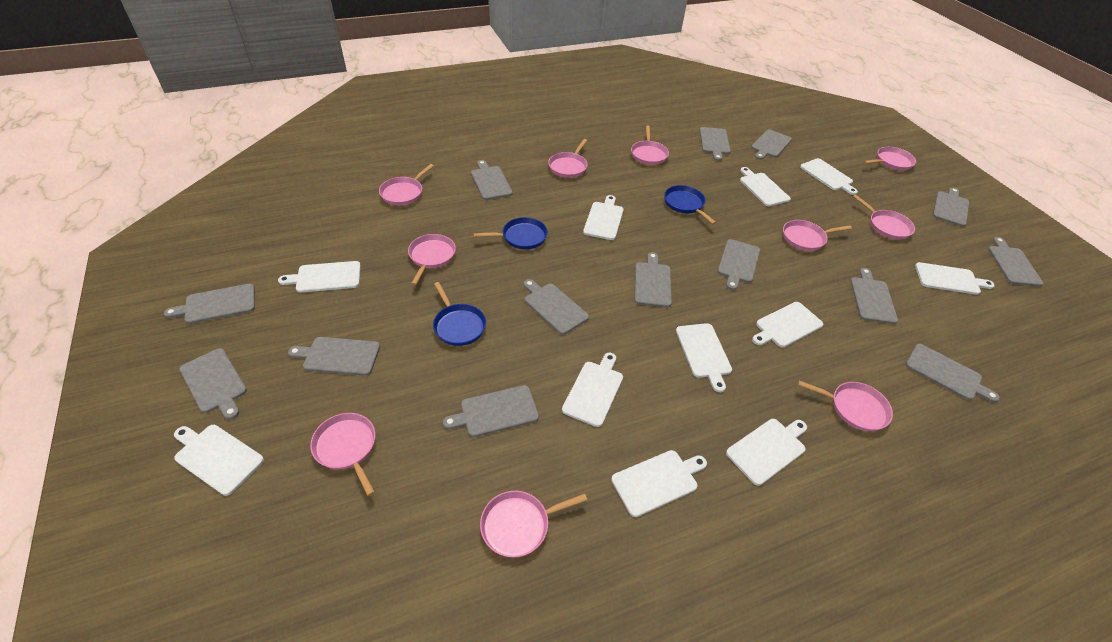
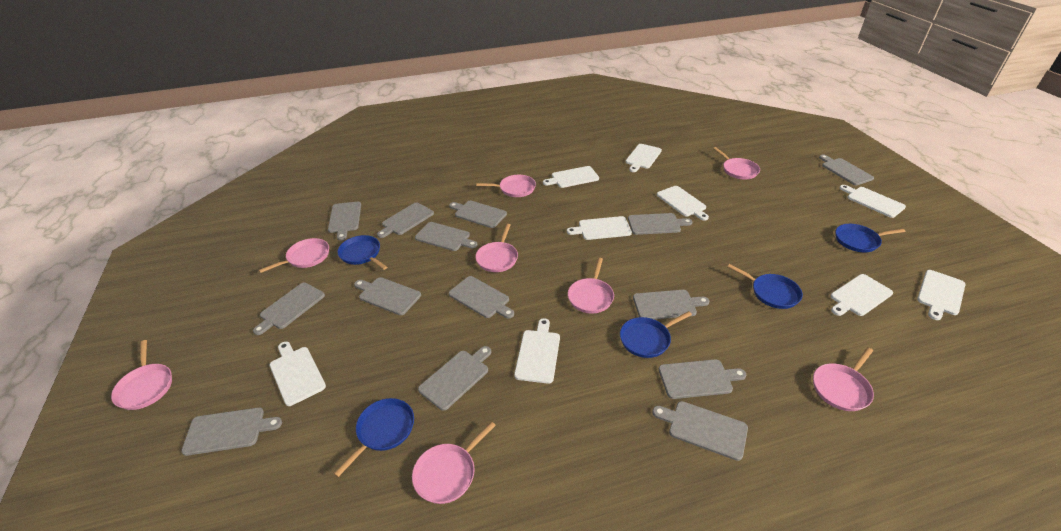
blue pan: 3 -> 5
pink pan: 10 -> 8
white cutting board: 11 -> 9

